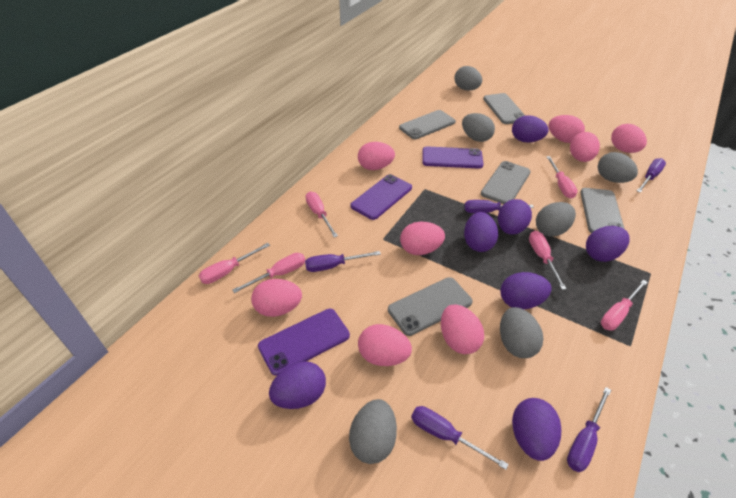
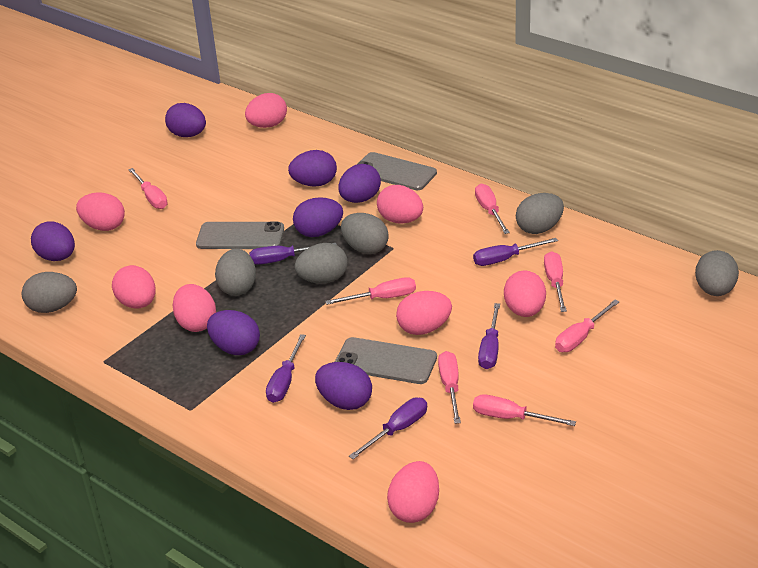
grey phone: 5 -> 3
pink screwdriver: 6 -> 7
purple phone: 3 -> 0

